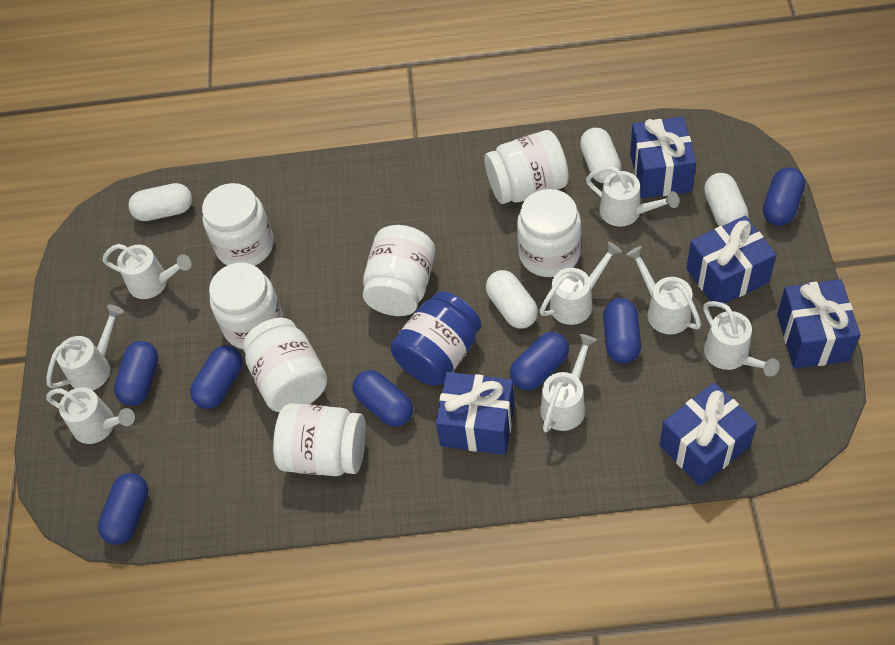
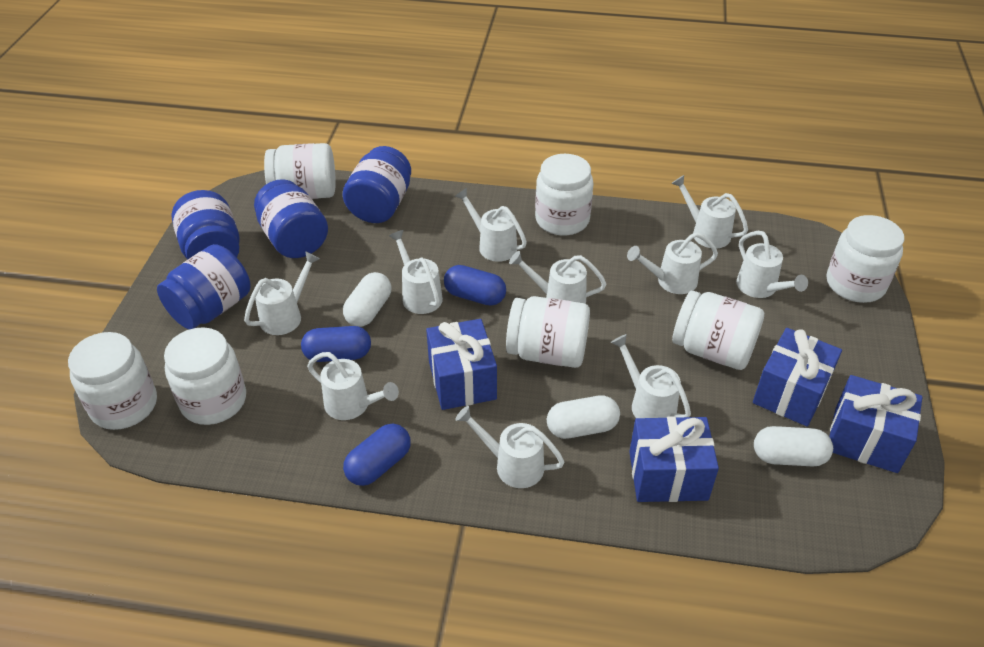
blue capsule: 7 -> 3
blue gift: 5 -> 4
blue jar: 1 -> 4
white capsule: 4 -> 3
white watering can: 8 -> 10

